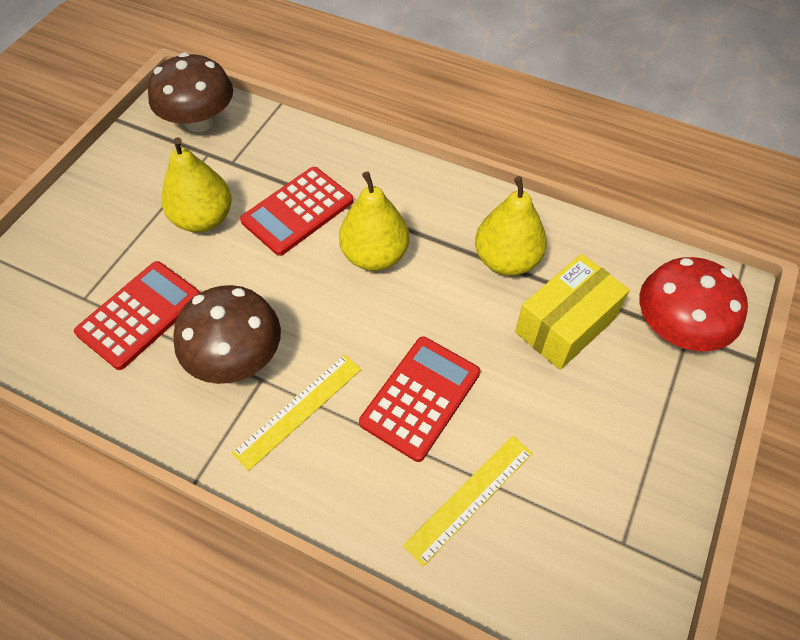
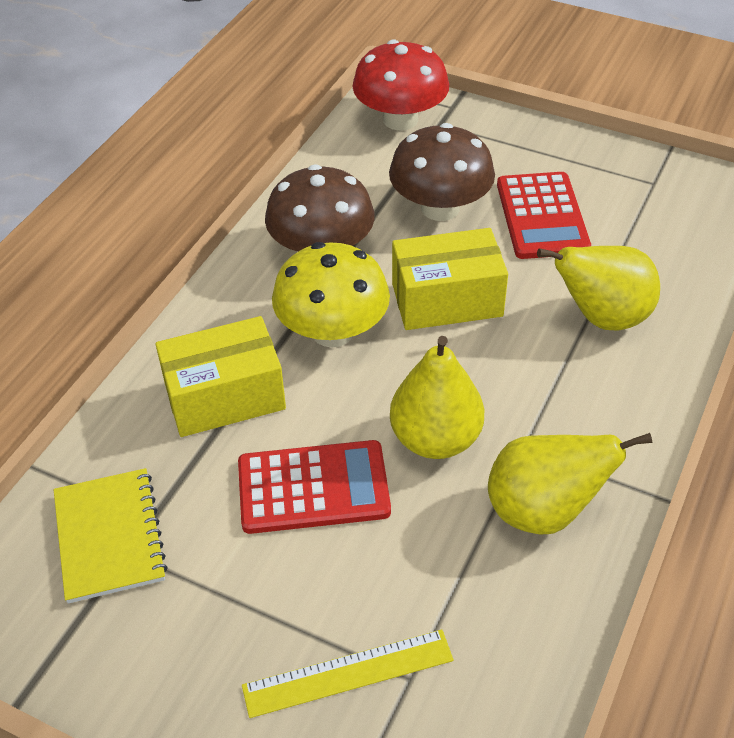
red calculator: 3 -> 2
yellow box: 1 -> 2
yellow mushroom: 0 -> 1
yellow notebook: 0 -> 1
yellow ruler: 2 -> 1

